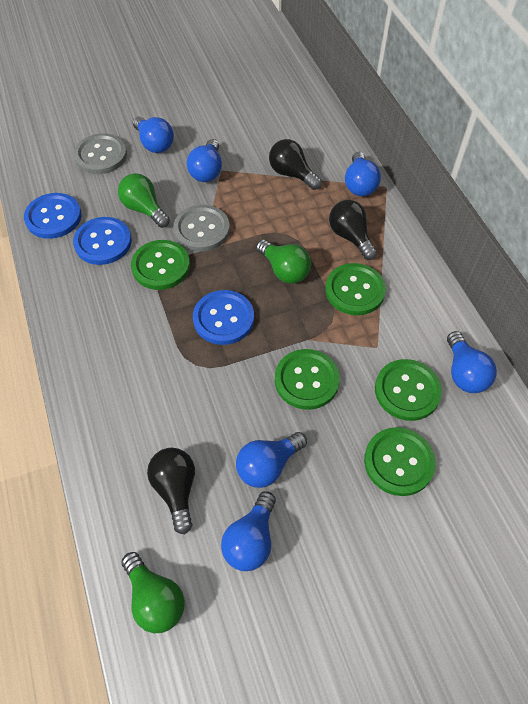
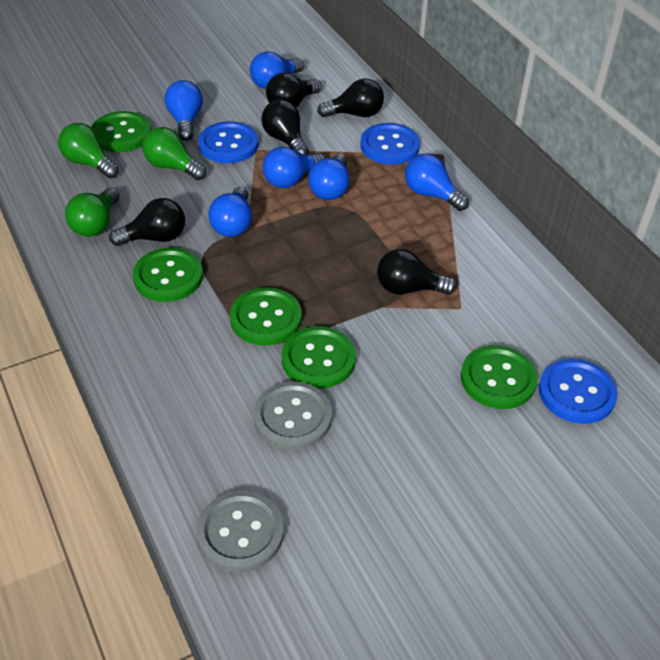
black light bulb: 3 -> 5

